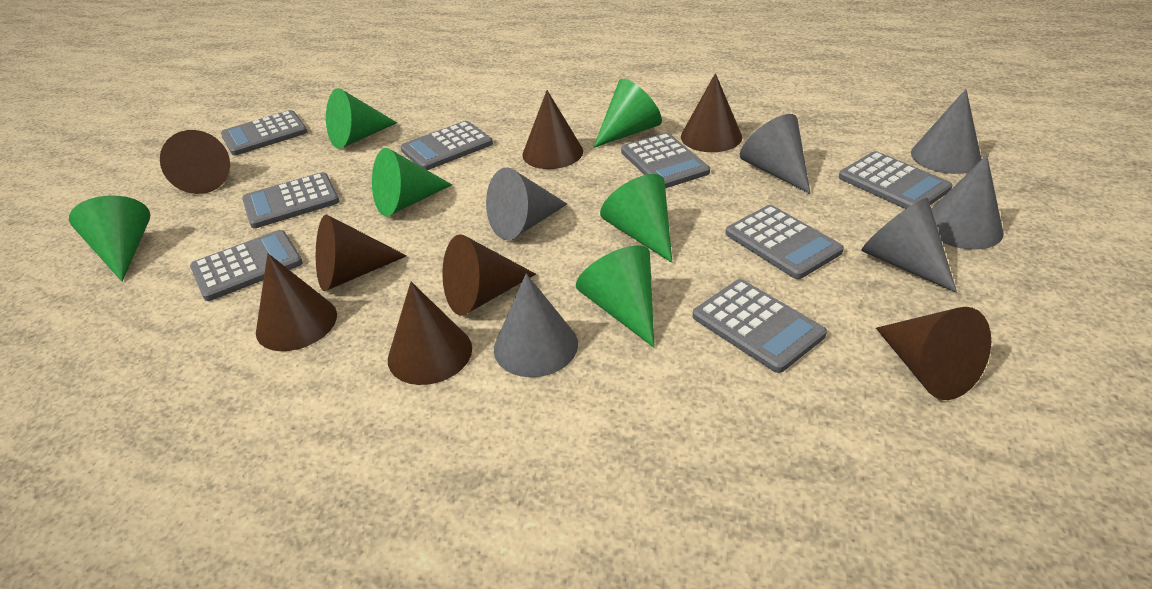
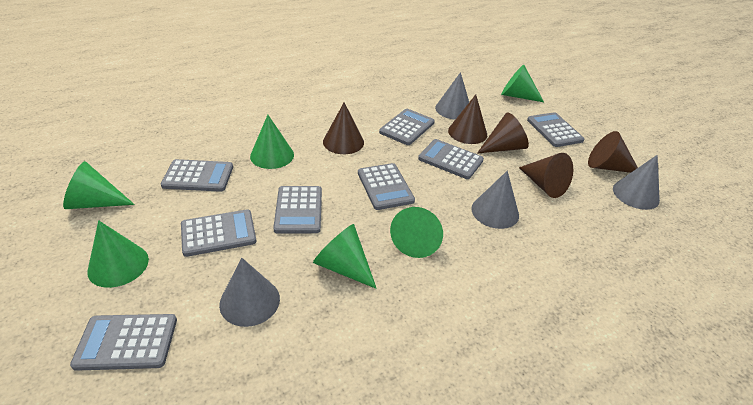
brown cone: 8 -> 5
grey cone: 6 -> 4

